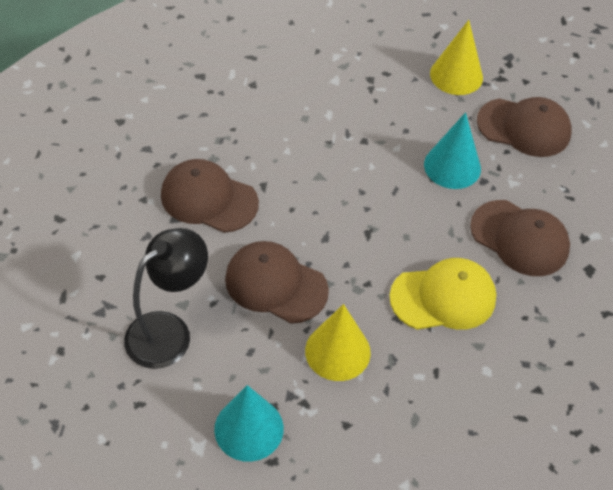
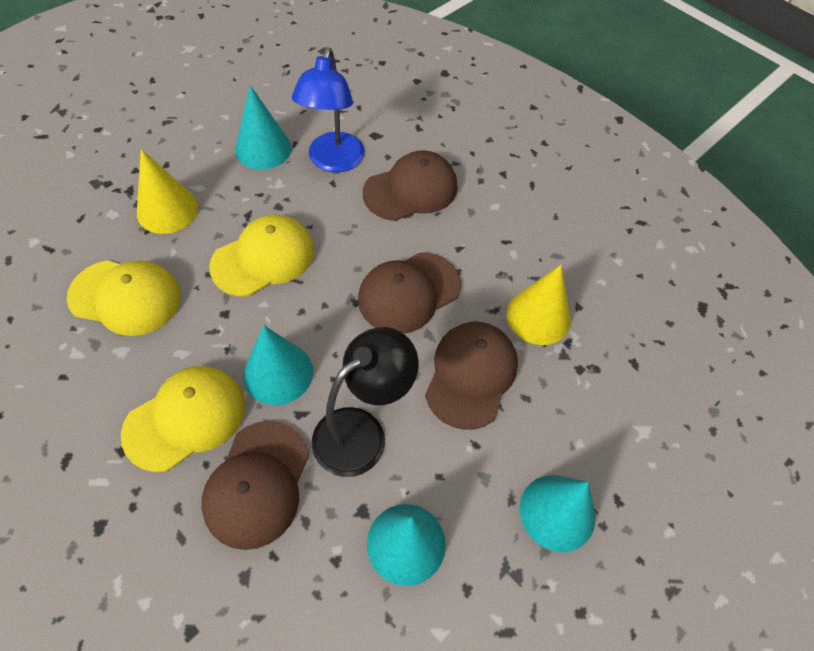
blue lamp: 0 -> 1
turquoise cone: 2 -> 4
yellow cap: 1 -> 3

